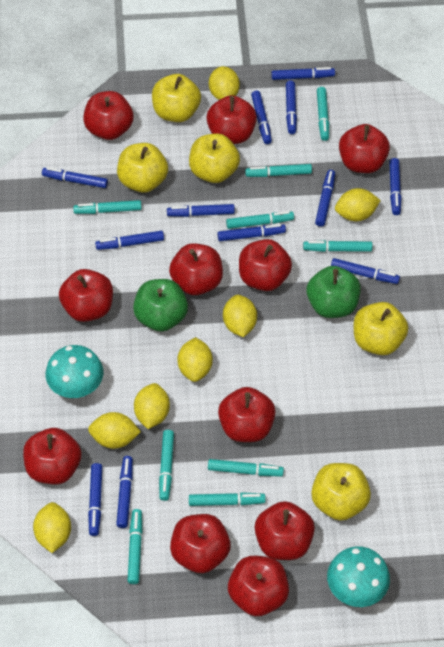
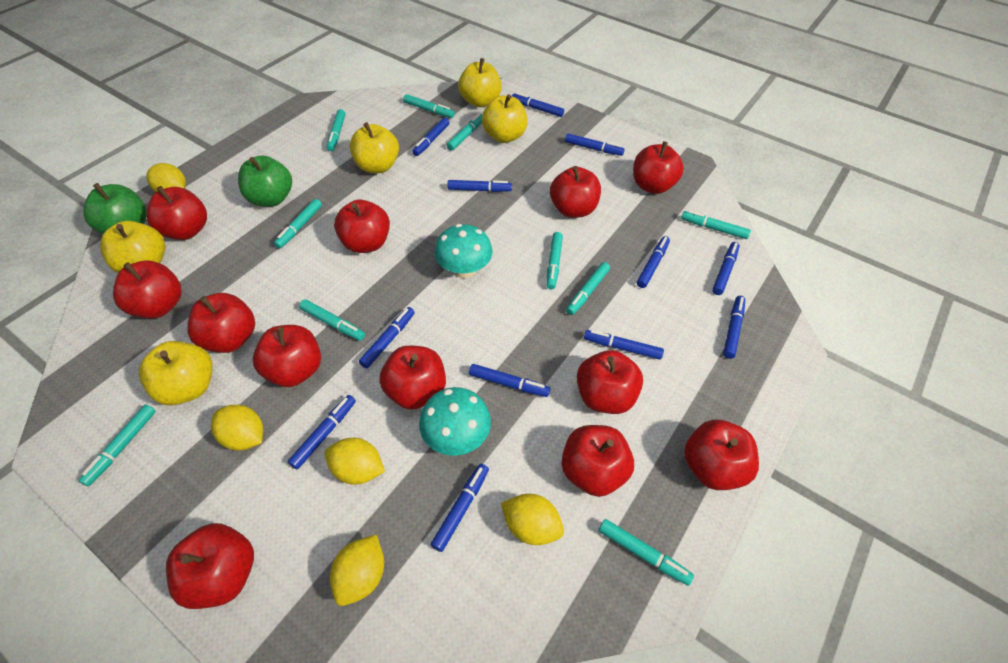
red apple: 11 -> 12
turquoise marker: 9 -> 10
yellow lemon: 7 -> 5

